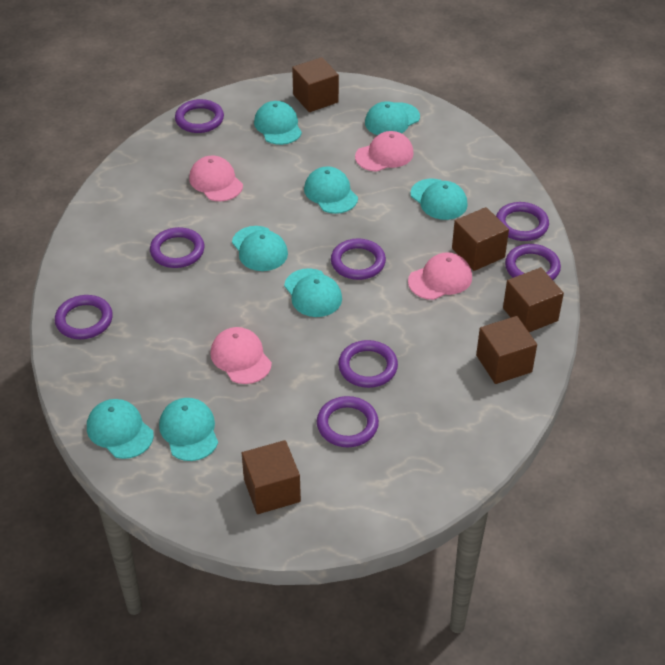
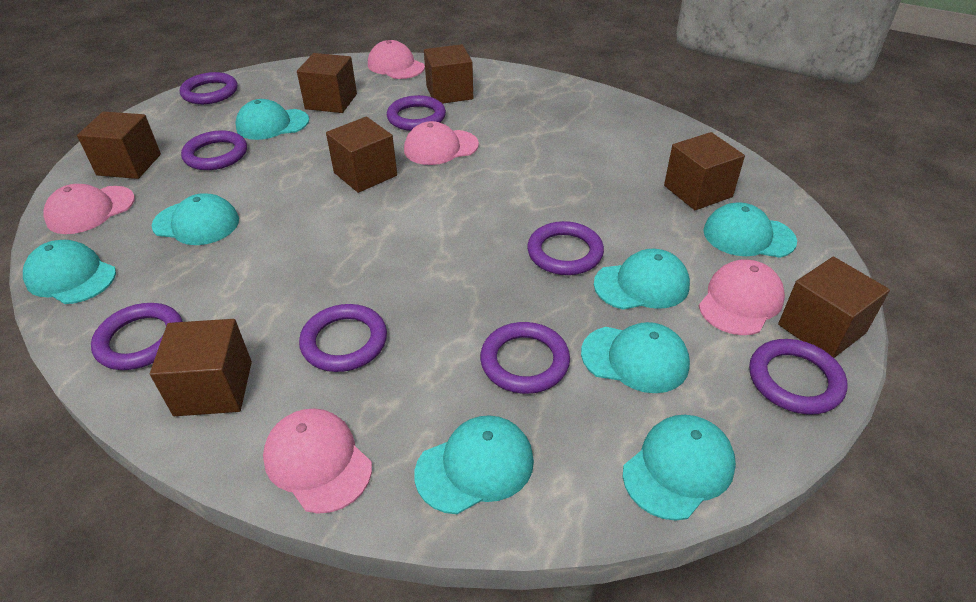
brown cube: 5 -> 7
pink cap: 4 -> 5

